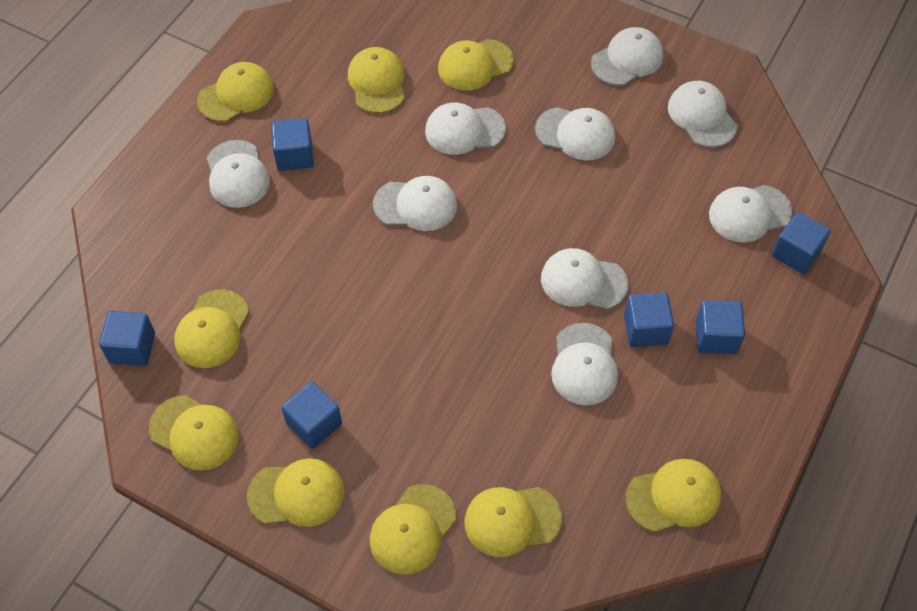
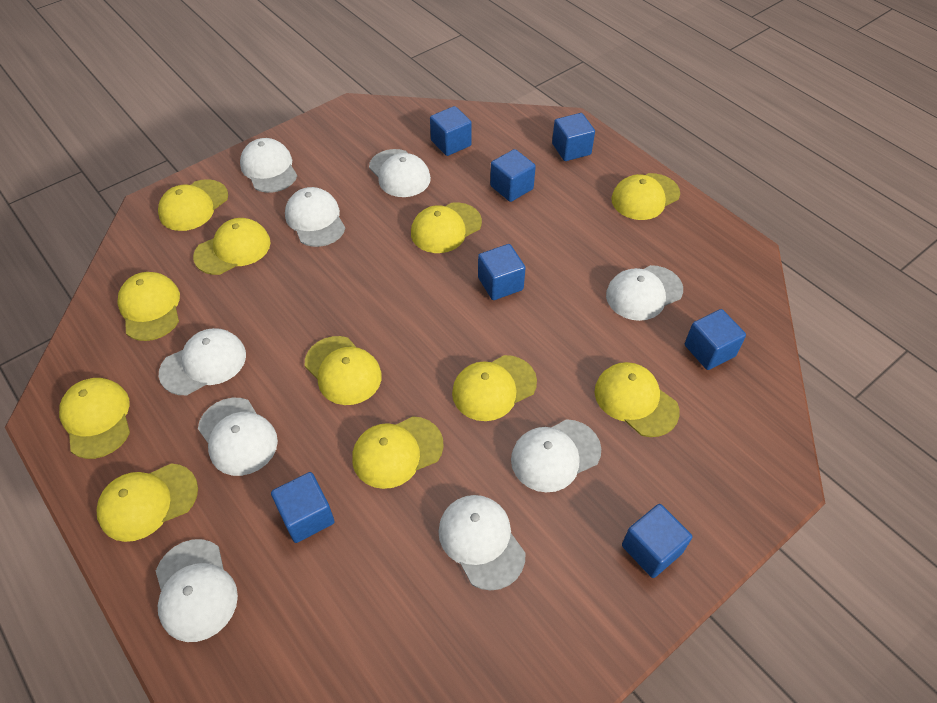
blue cube: 6 -> 7
yellow cap: 9 -> 11

